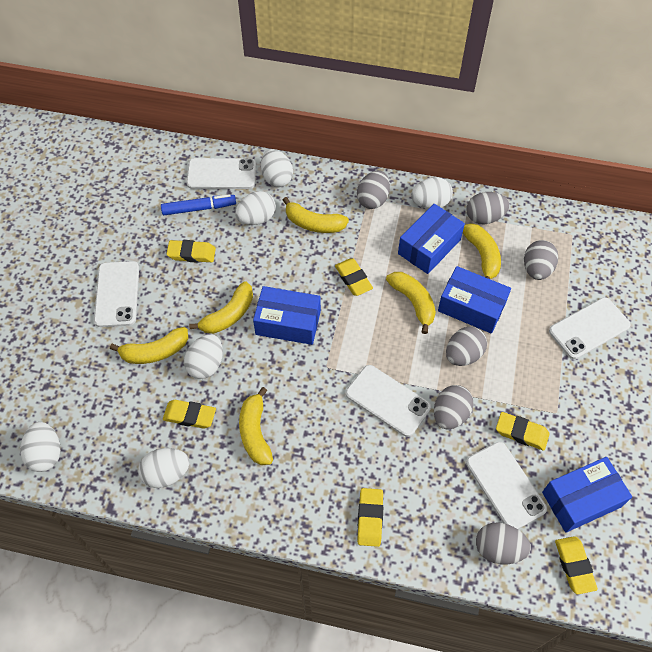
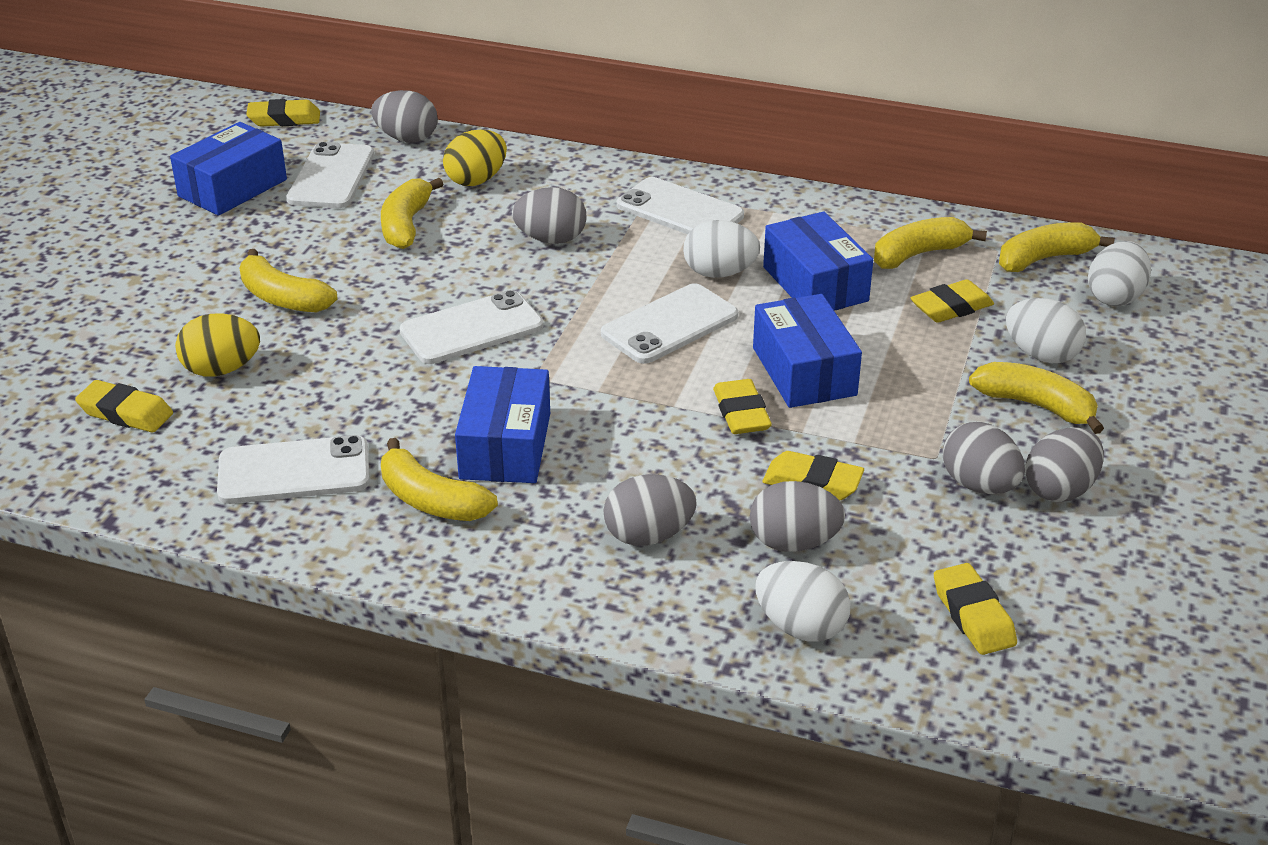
blue marker: 1 -> 0
white egg: 6 -> 4
yellow egg: 0 -> 2

